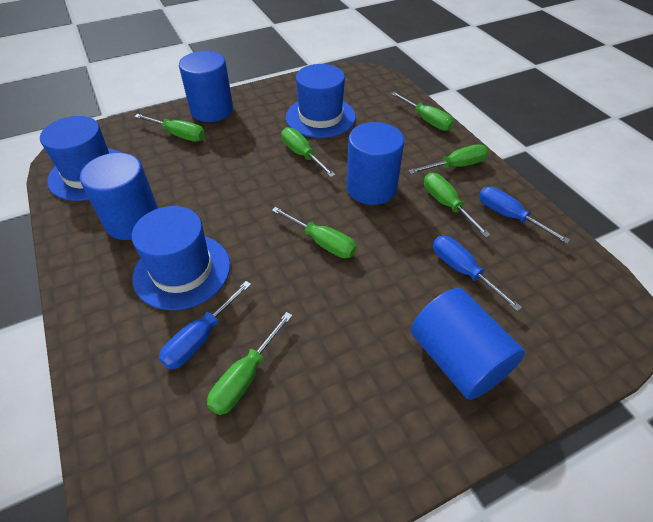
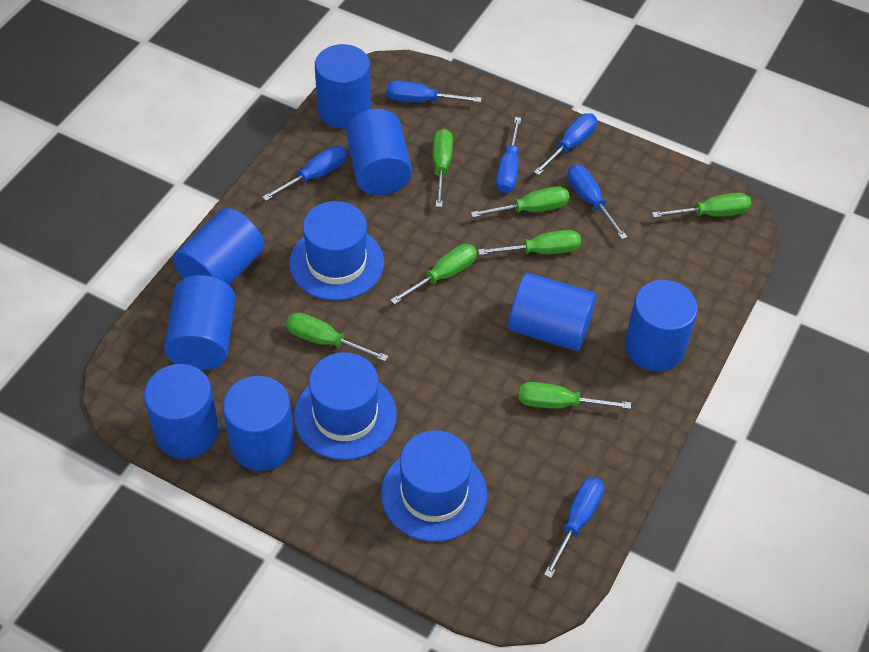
blue cylinder: 4 -> 8
blue screwdriver: 3 -> 6

